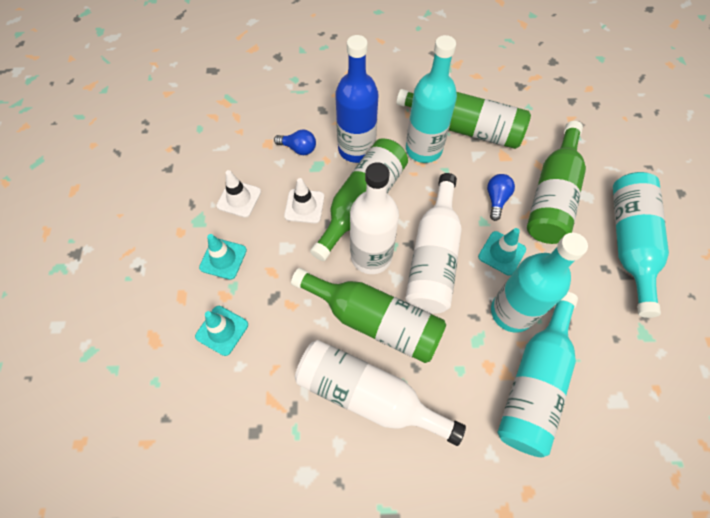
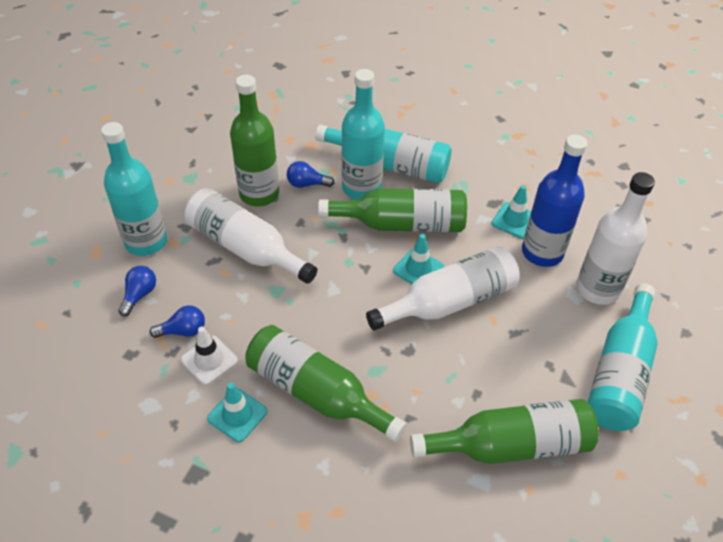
blue light bulb: 2 -> 3
white traffic cone: 2 -> 1

